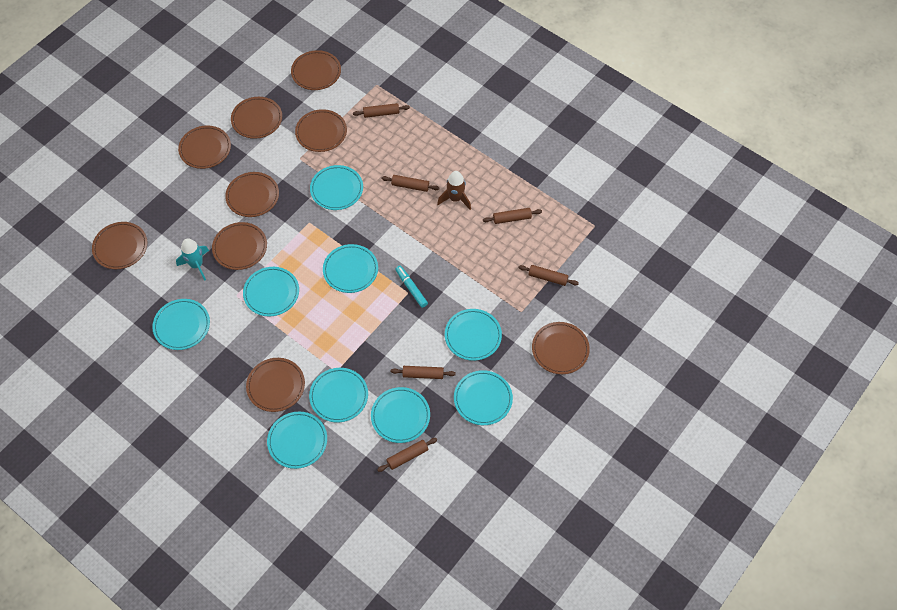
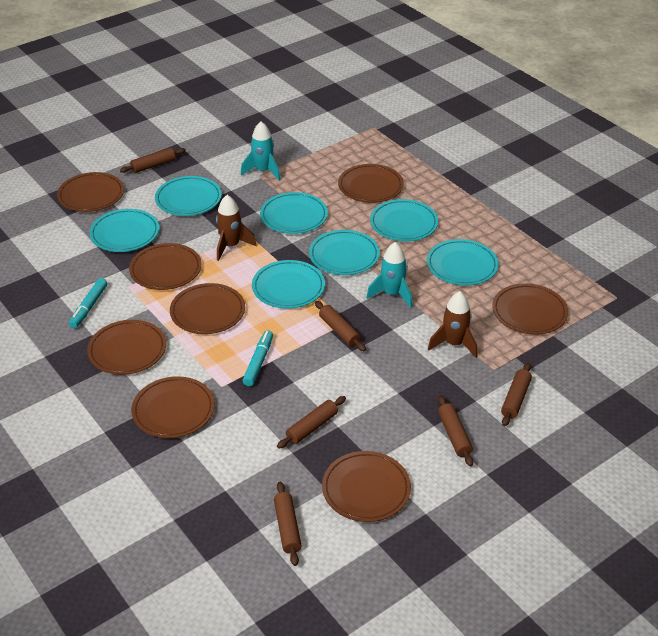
brown plate: 9 -> 8
brown rocket: 1 -> 2
turquoise marker: 1 -> 2
turquoise plate: 9 -> 7
turquoise rocket: 1 -> 2

